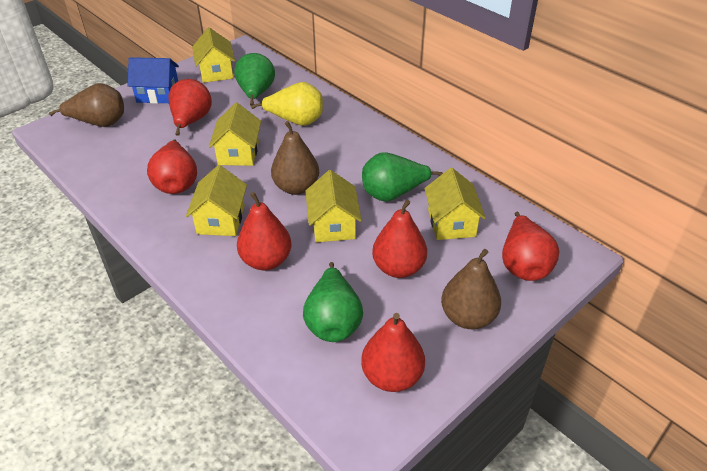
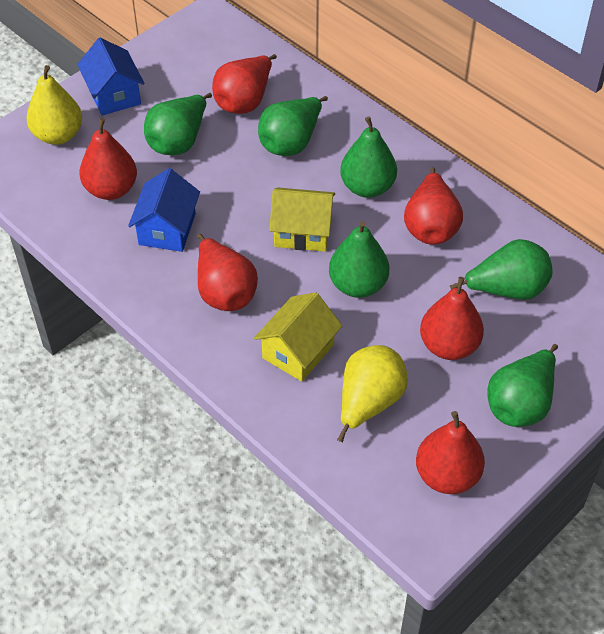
blue house: 1 -> 2
brown pear: 3 -> 0
green pear: 3 -> 6
yellow house: 5 -> 2
yellow pear: 1 -> 2

